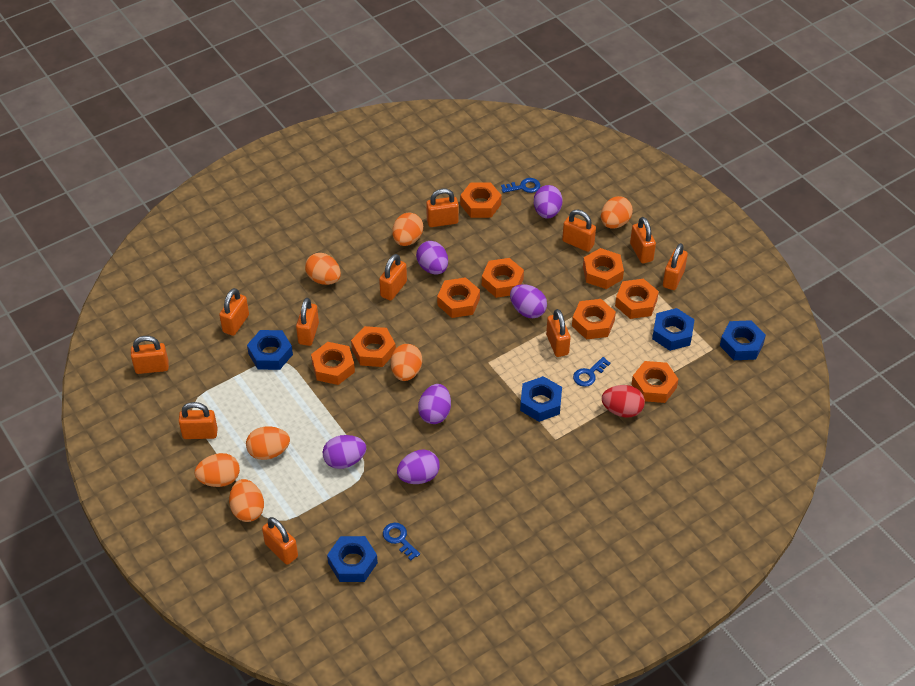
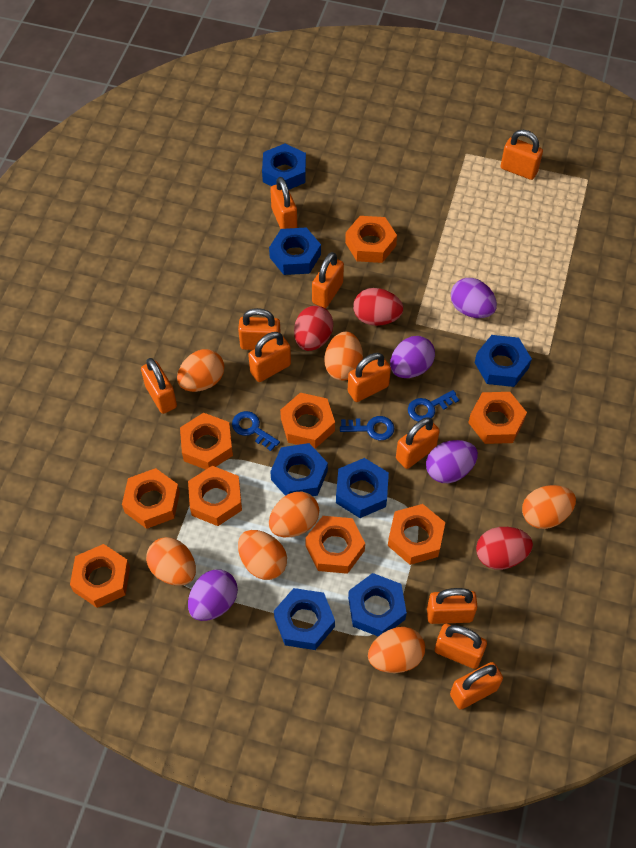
blue nut: 5 -> 7
purple egg: 6 -> 4
red egg: 1 -> 3

